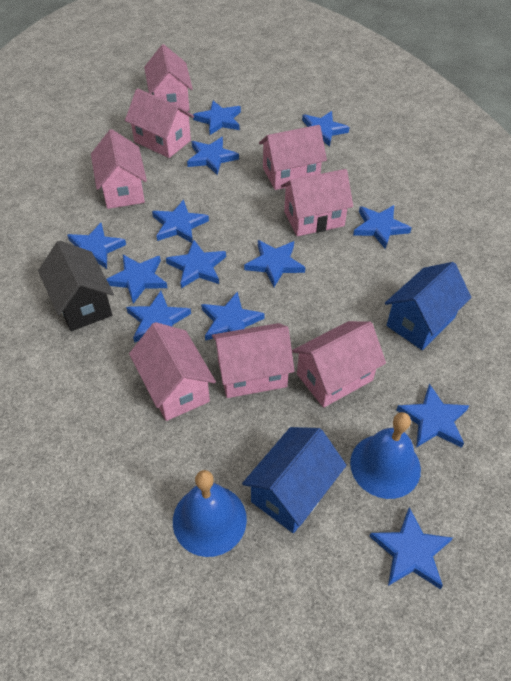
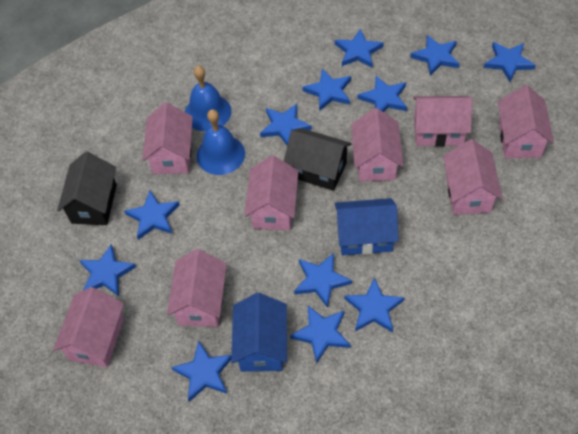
black house: 1 -> 2
blue star: 13 -> 12

